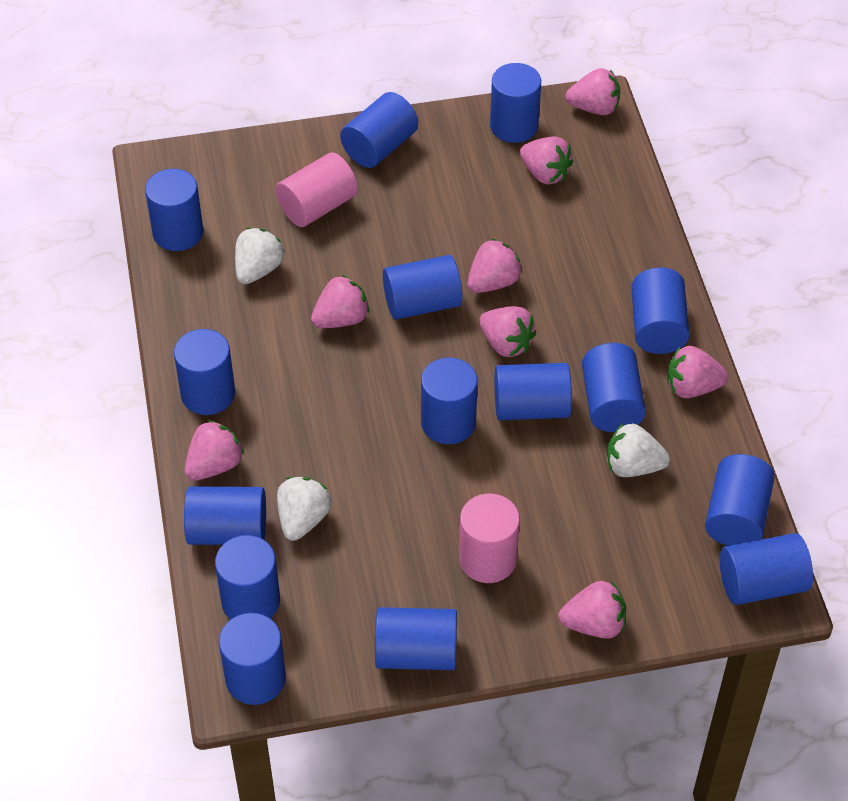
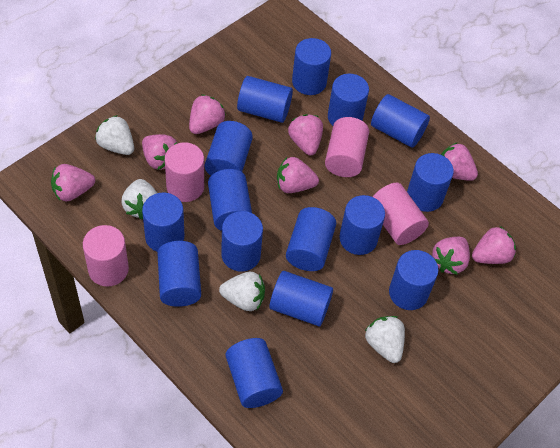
pink cylinder: 2 -> 4
white strawberry: 3 -> 4

